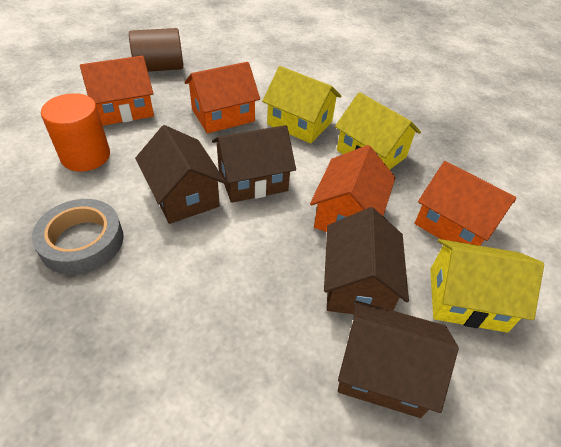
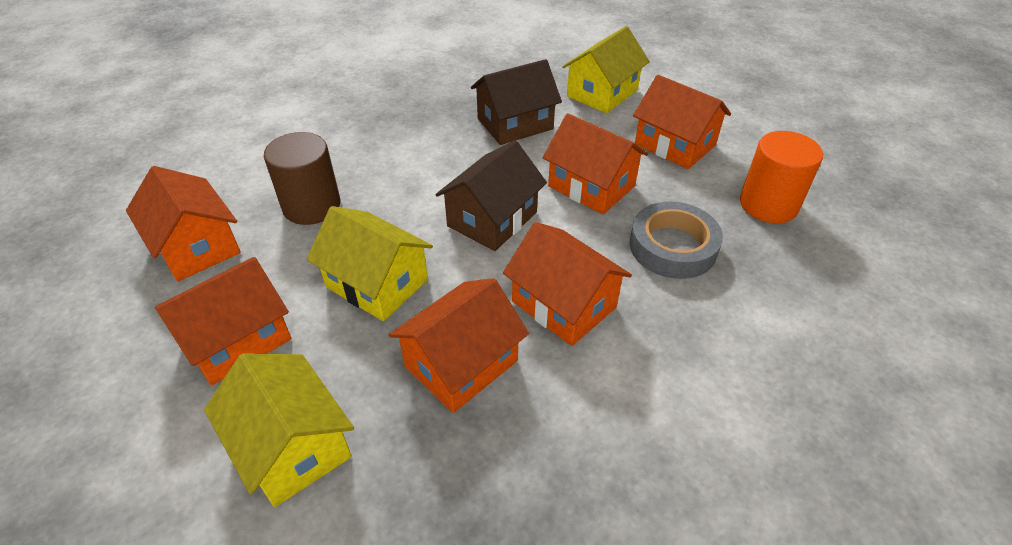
brown house: 4 -> 2
orange house: 4 -> 6

